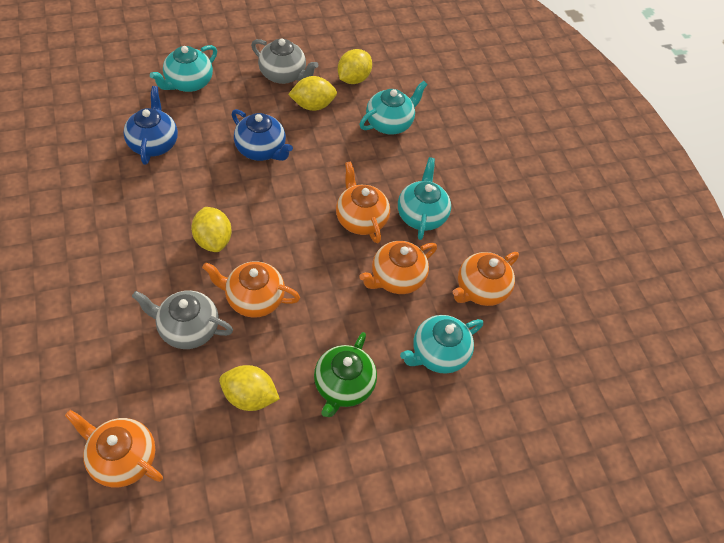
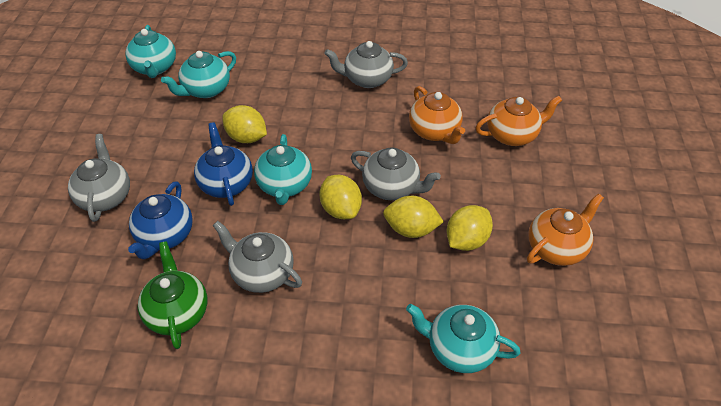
grey teapot: 2 -> 4
orange teapot: 5 -> 3

